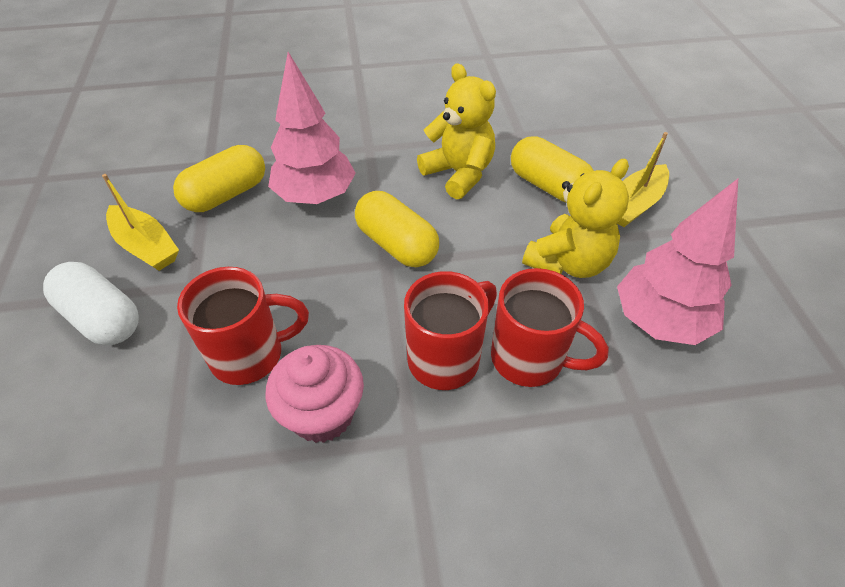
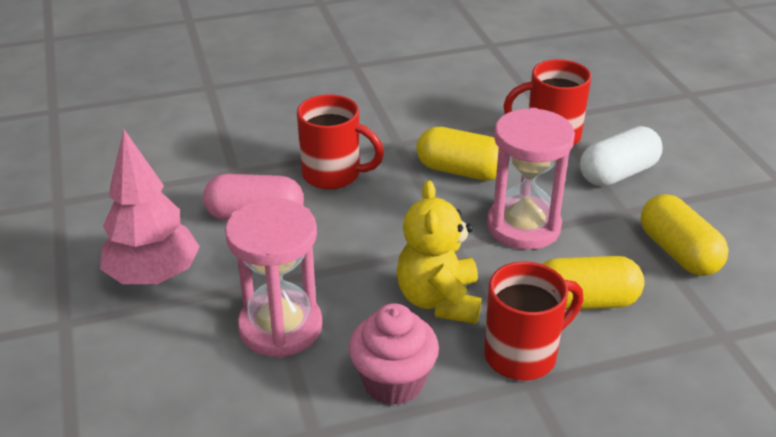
pink capsule: 0 -> 1
pink hourglass: 0 -> 2
pink tree: 2 -> 1
yellow boat: 2 -> 0
yellow teddy bear: 2 -> 1

